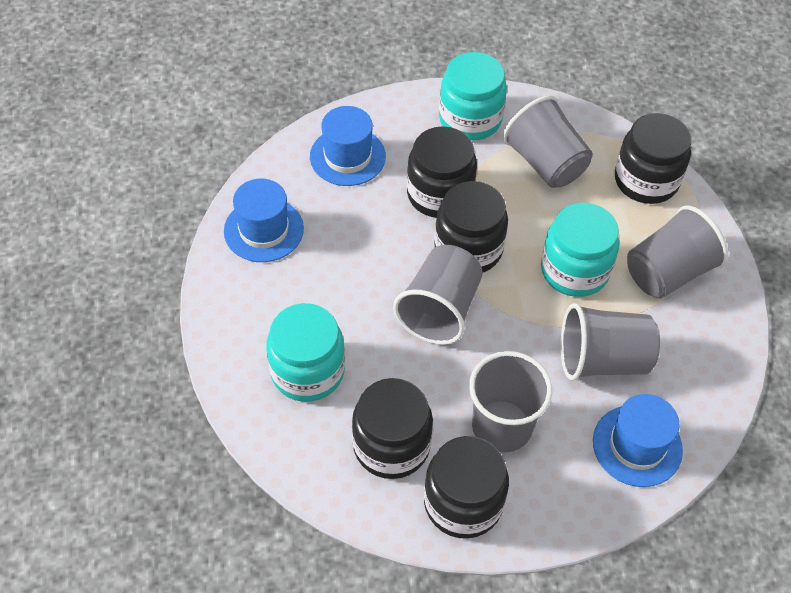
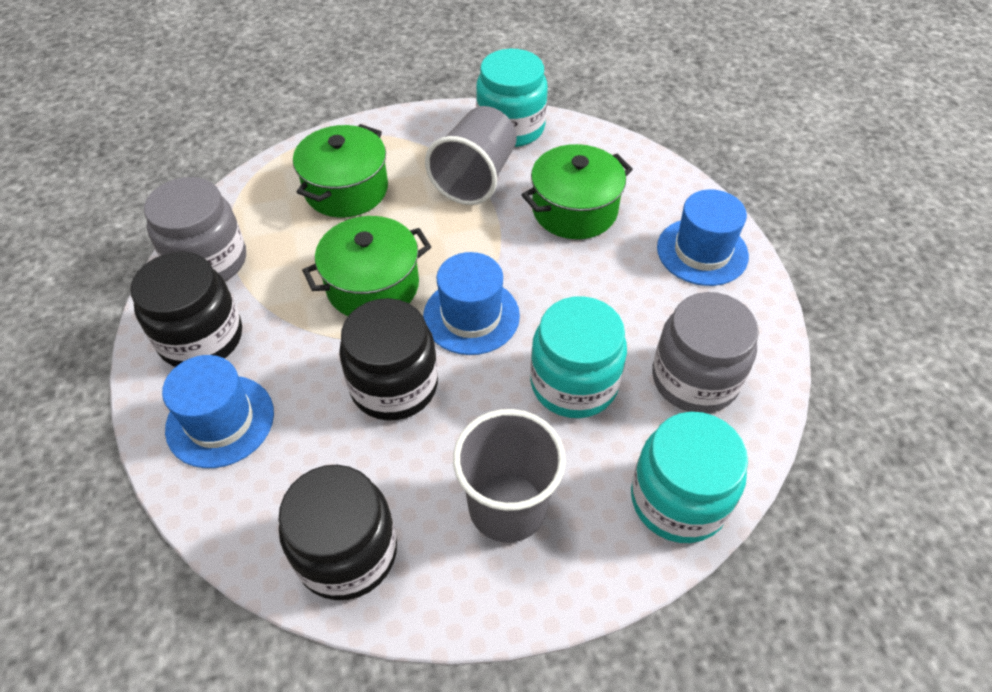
black jar: 5 -> 3
green pot: 0 -> 3
grey cup: 5 -> 2
grey jar: 0 -> 2

